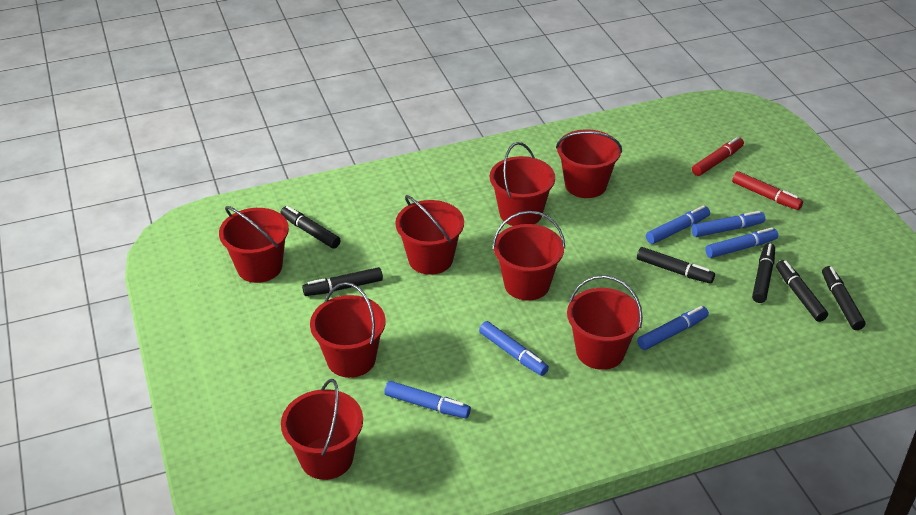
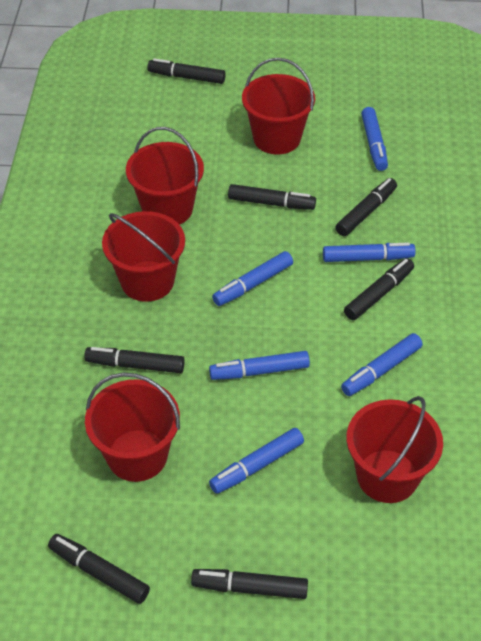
black marker: 6 -> 7
red bucket: 8 -> 5
red marker: 2 -> 0

